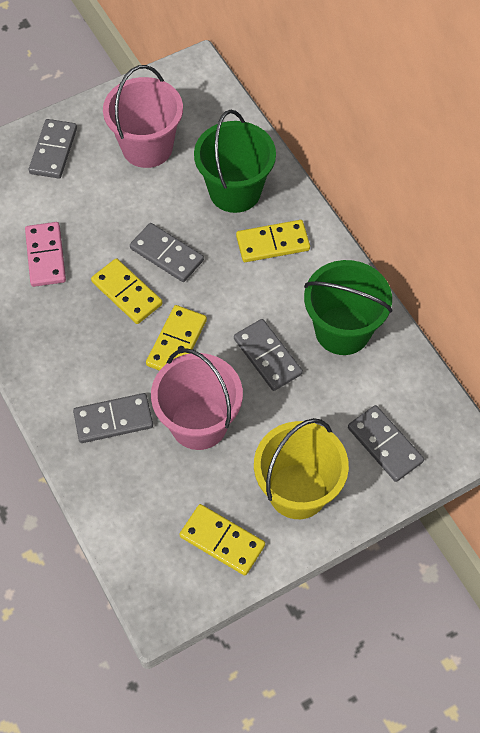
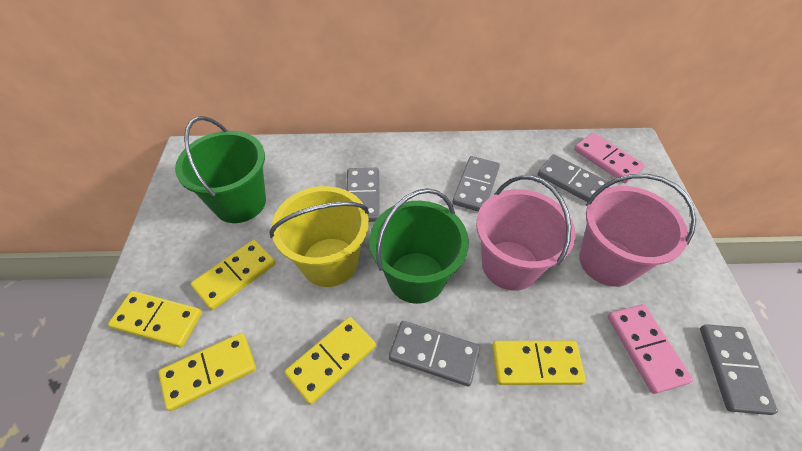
pink domino: 1 -> 2
yellow domino: 4 -> 5

